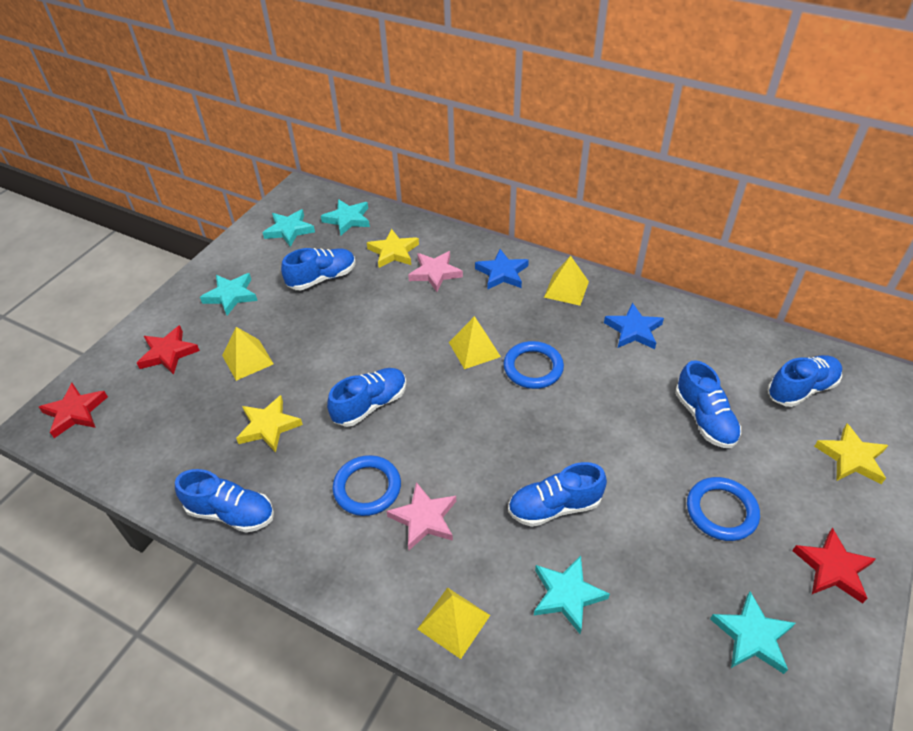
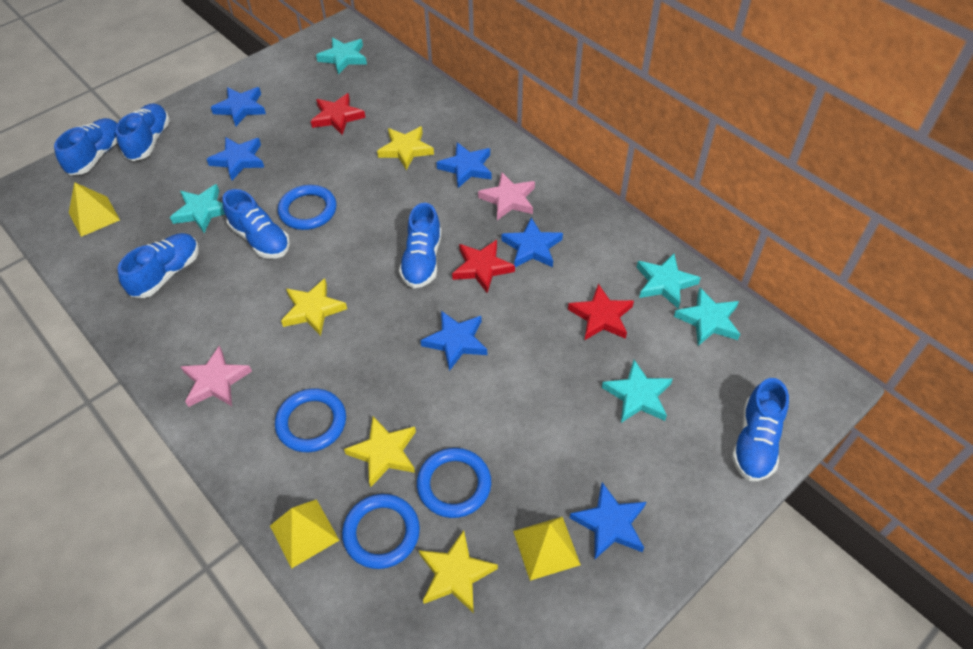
blue ring: 3 -> 4
blue star: 2 -> 6
yellow pyramid: 4 -> 3
yellow star: 3 -> 4

